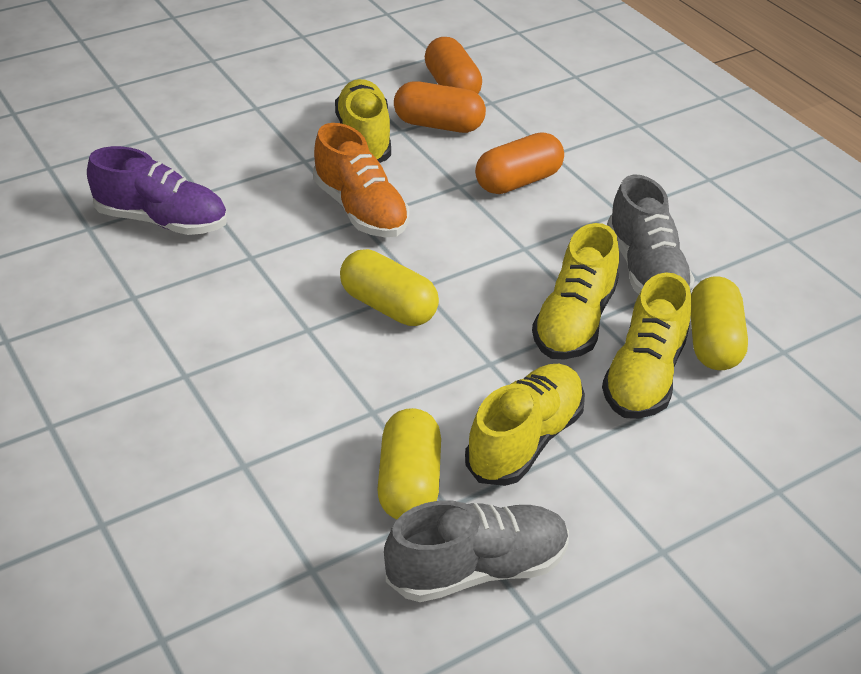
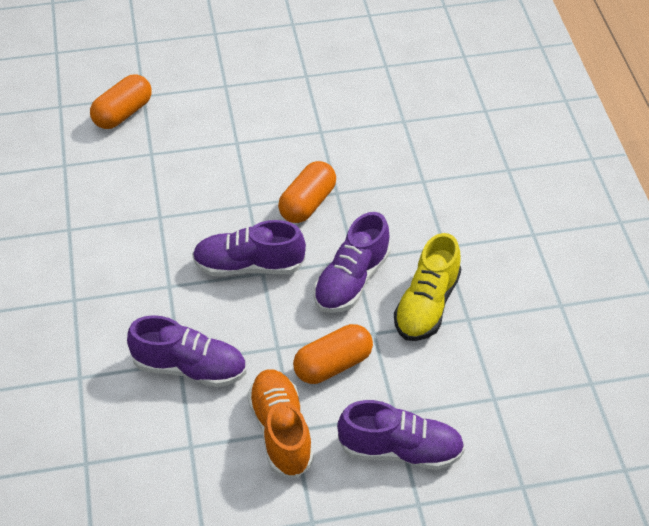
grey shoe: 2 -> 0
purple shoe: 1 -> 4
yellow capsule: 3 -> 0
yellow shoe: 4 -> 1

